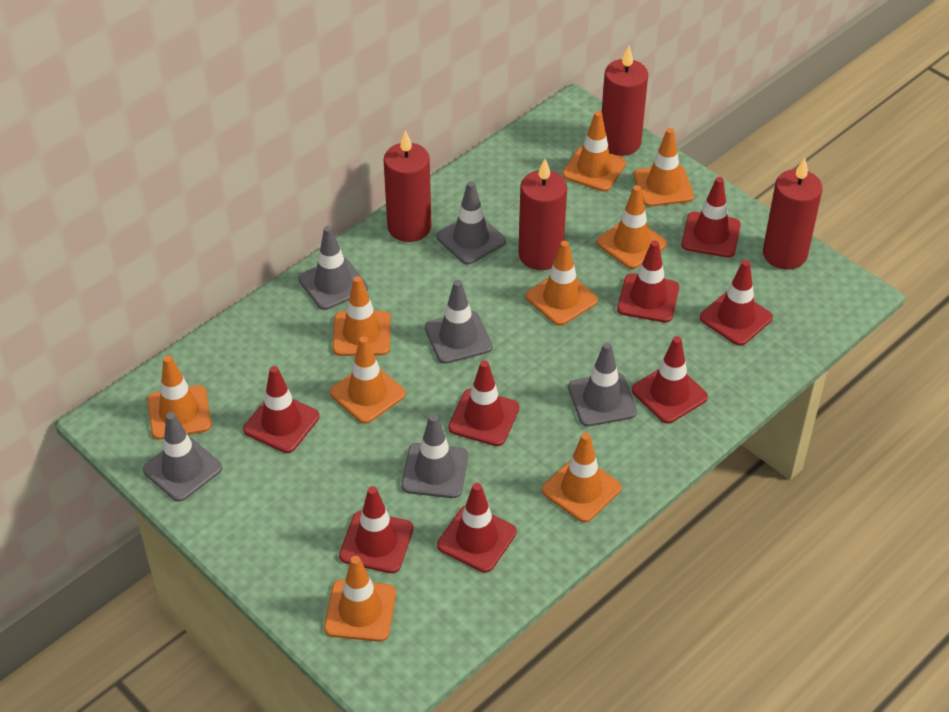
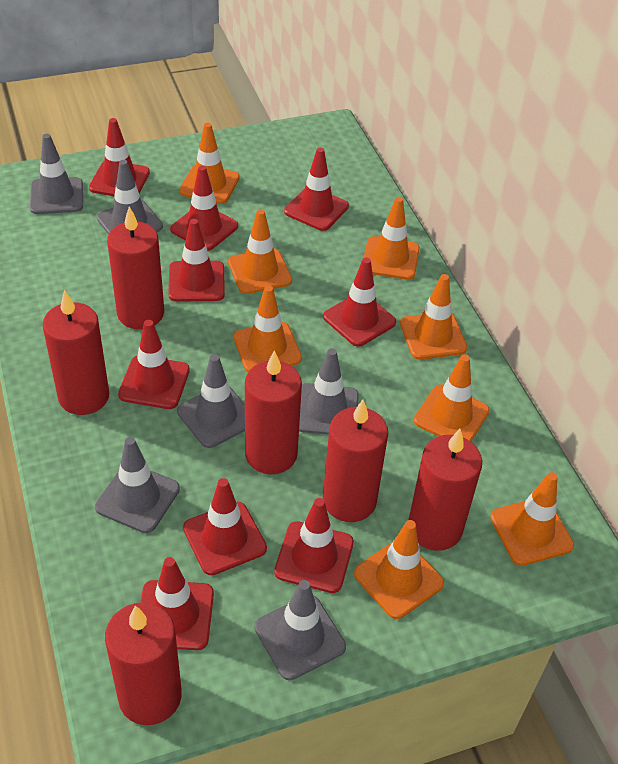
orange traffic cone: 9 -> 8
red candle: 4 -> 6
red traffic cone: 8 -> 9

